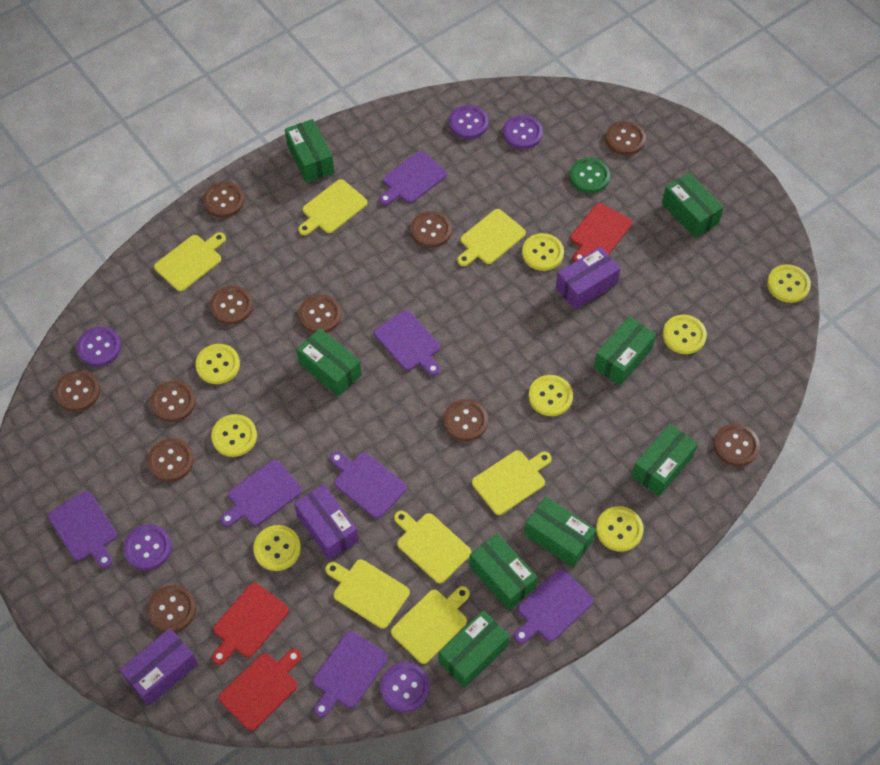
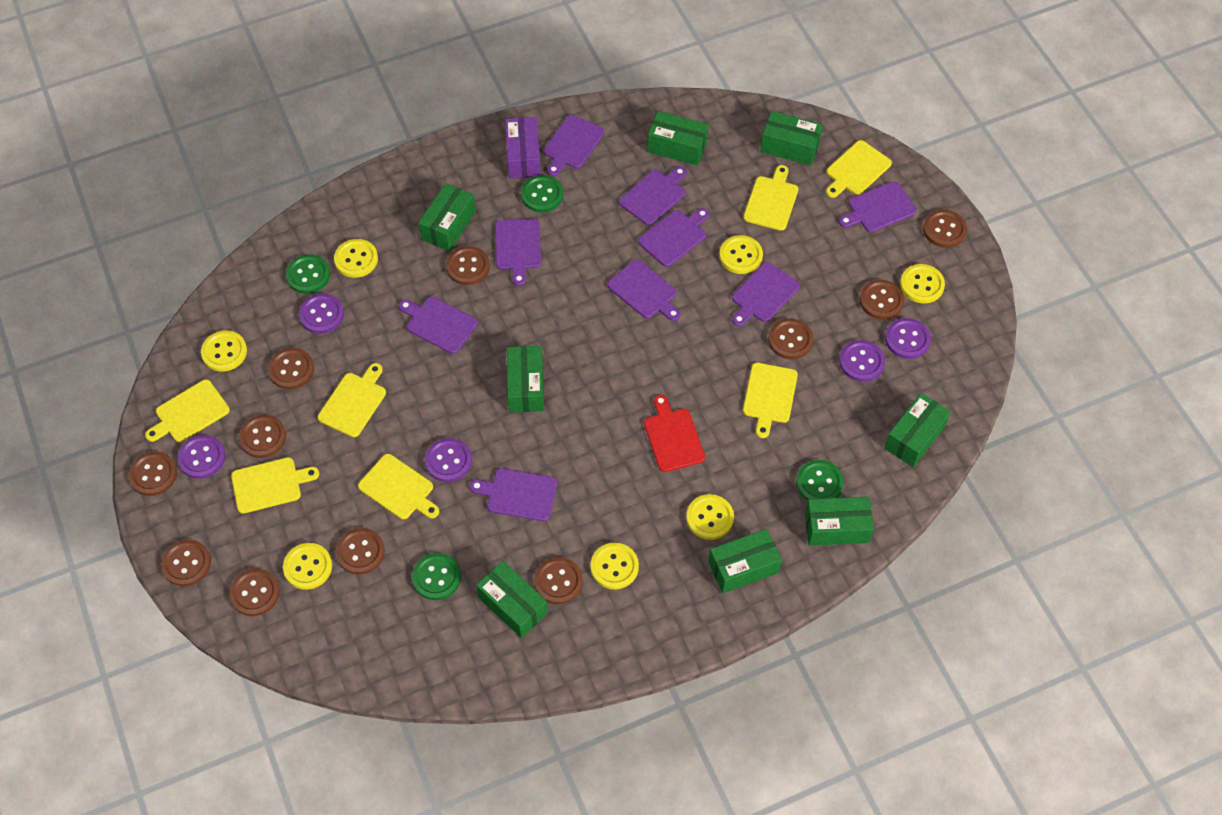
green button: 1 -> 4
purple box: 3 -> 1
purple cutting board: 7 -> 9
red cutting board: 3 -> 1
yellow button: 8 -> 7

